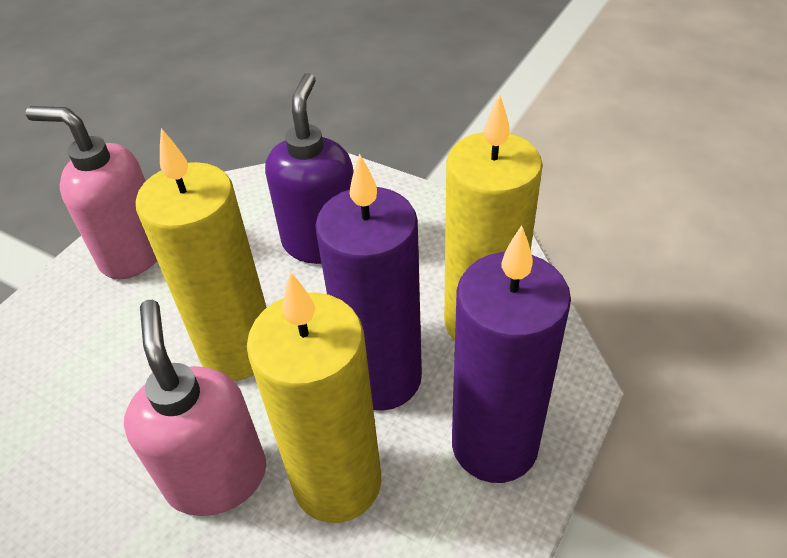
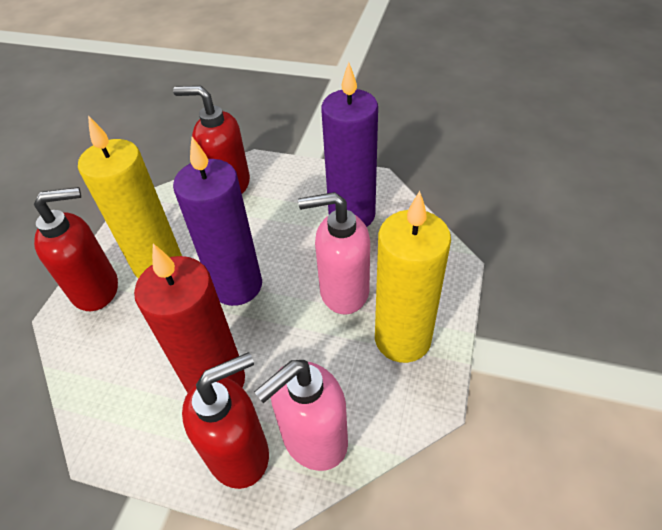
purple soap dispenser: 1 -> 0
red candle: 0 -> 1
red soap dispenser: 0 -> 3
yellow candle: 3 -> 2

